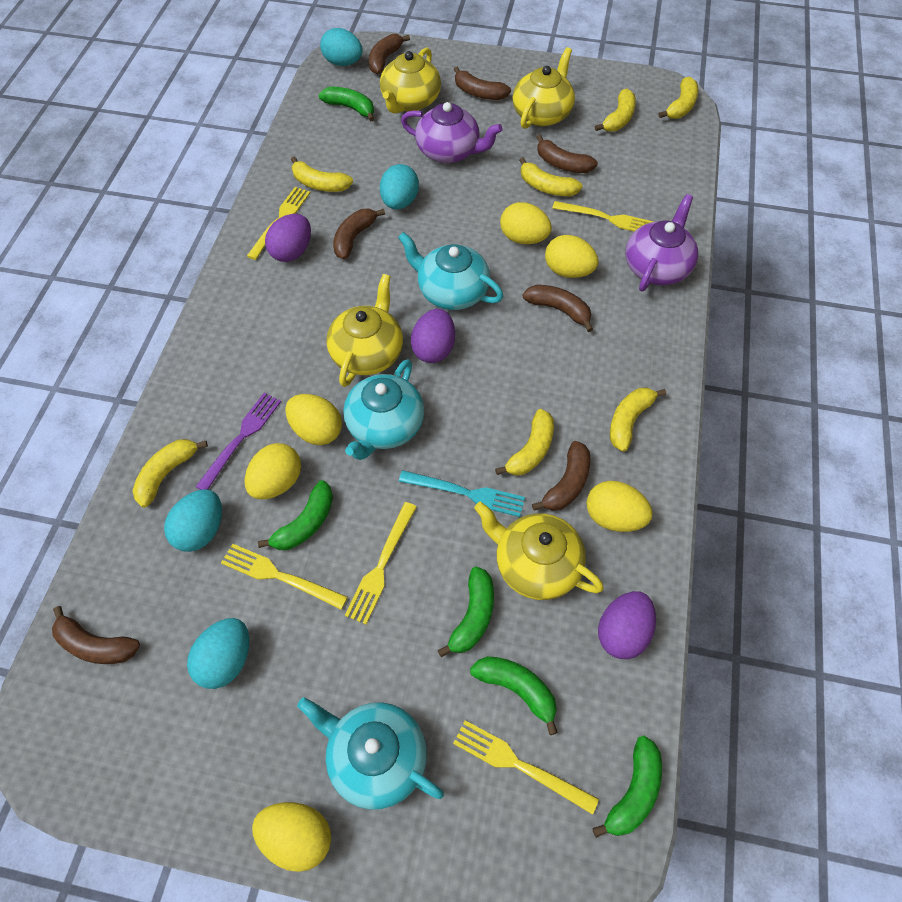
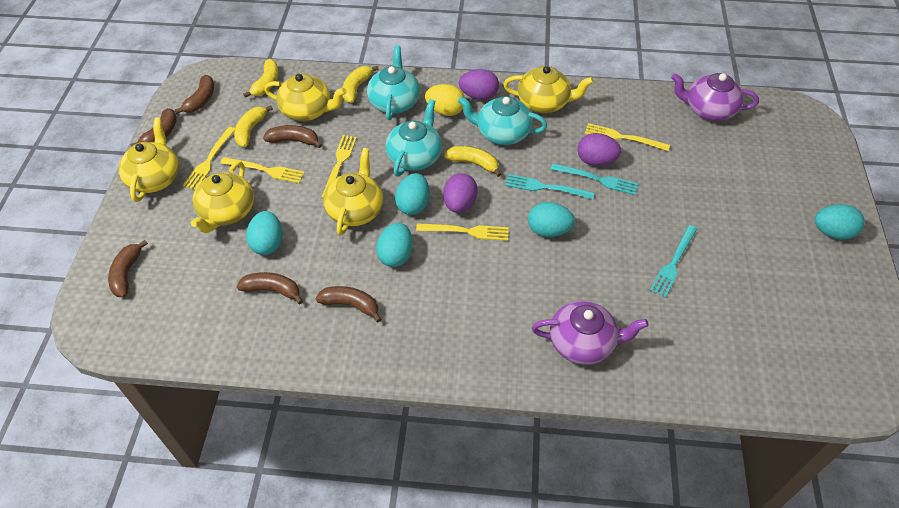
brown banana: 7 -> 6
green banana: 5 -> 0
purple fork: 1 -> 0
turquoise egg: 4 -> 5
turquoise fork: 1 -> 3
yellow banana: 7 -> 4
yellow egg: 6 -> 1
yellow teapot: 4 -> 5

